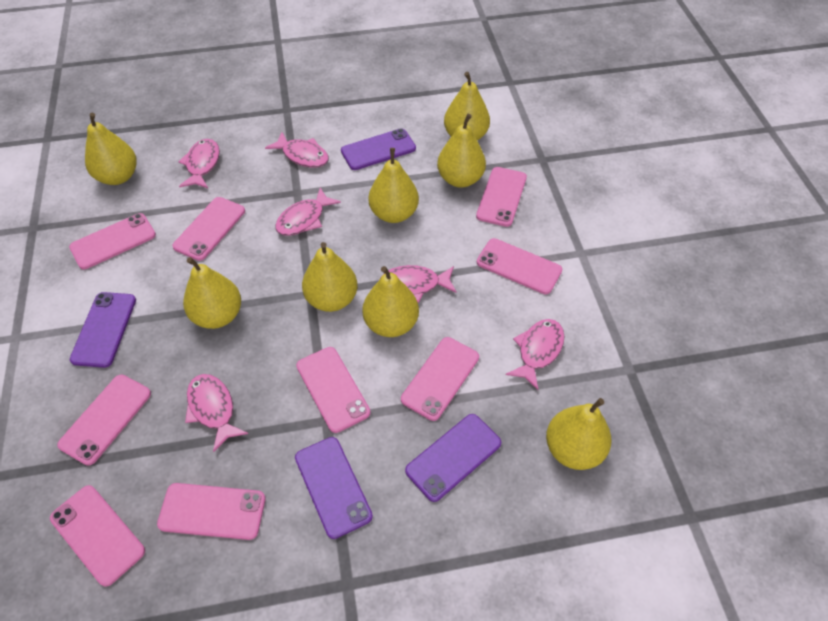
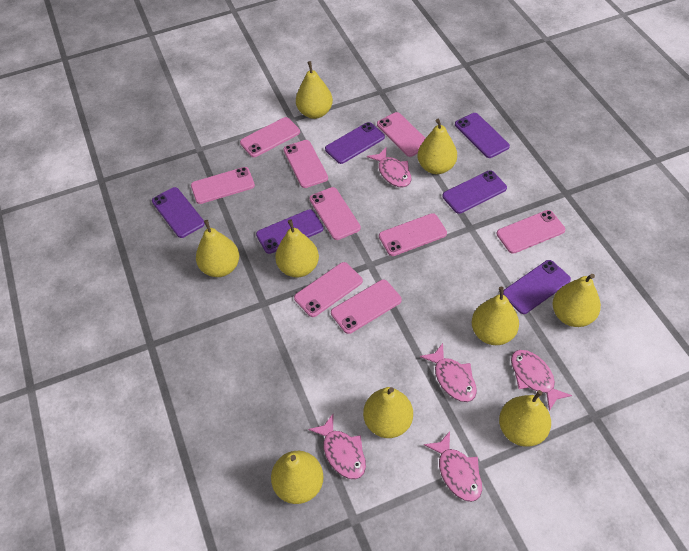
pink fish: 6 -> 5
purple phone: 4 -> 6
yellow pear: 8 -> 9

